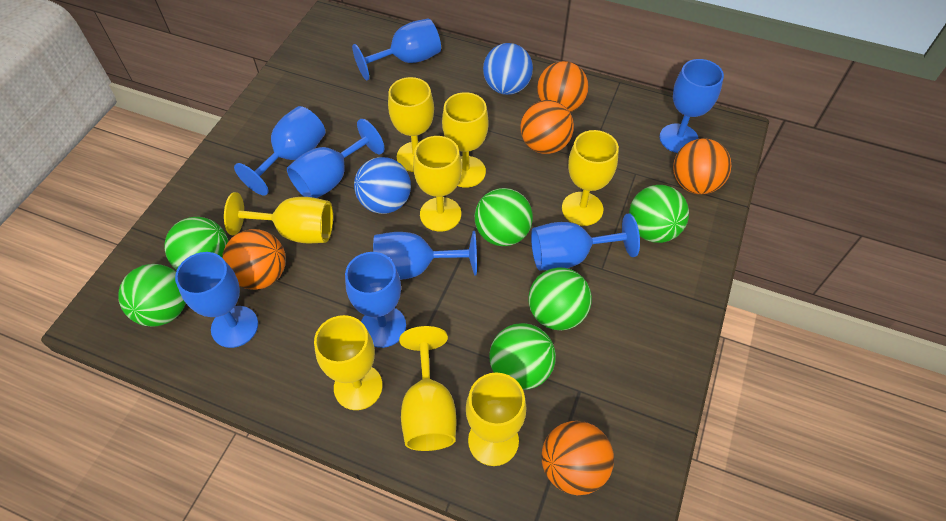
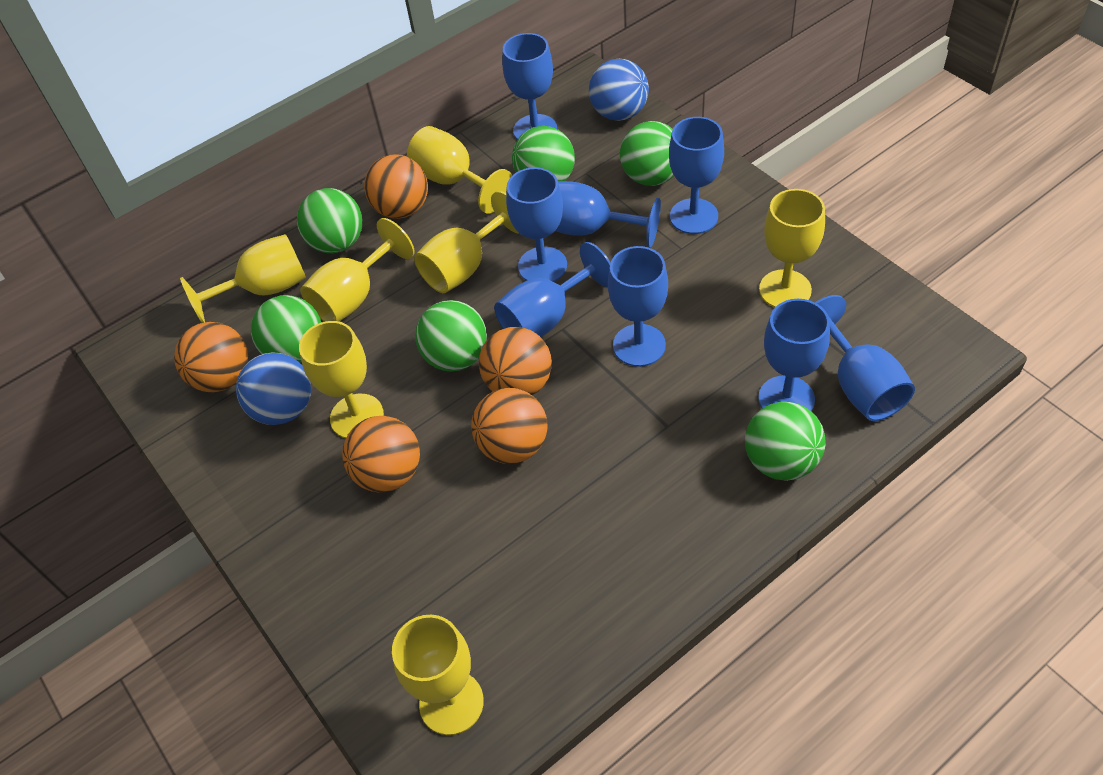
yellow goblet: 8 -> 7

